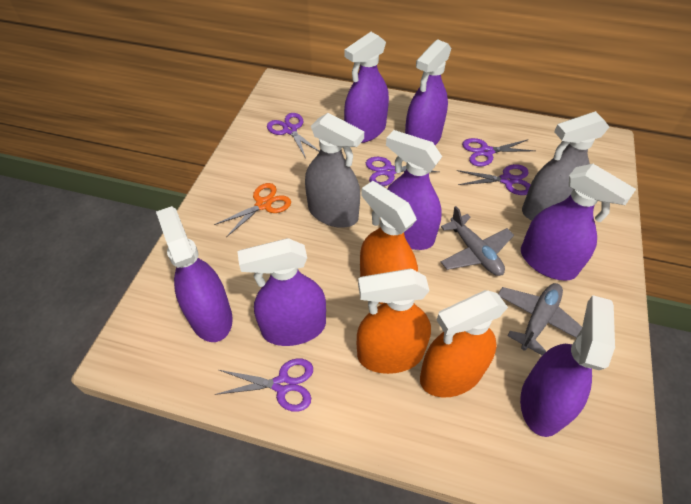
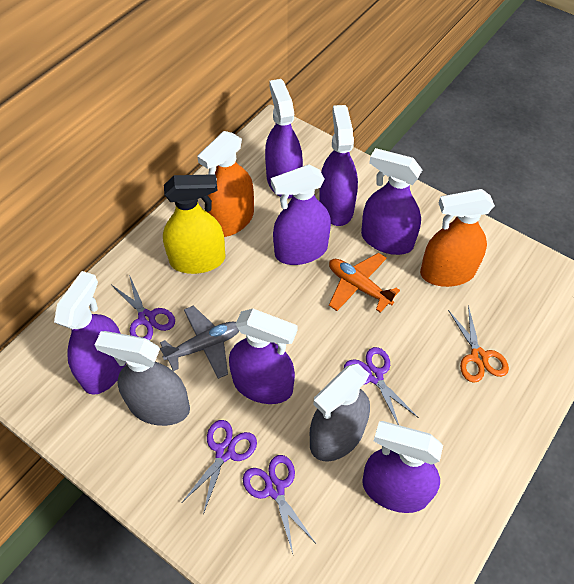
grey plane: 2 -> 1
orange plane: 0 -> 1
orange spray bottle: 3 -> 2
purple scissors: 5 -> 4
yellow spray bottle: 0 -> 1

